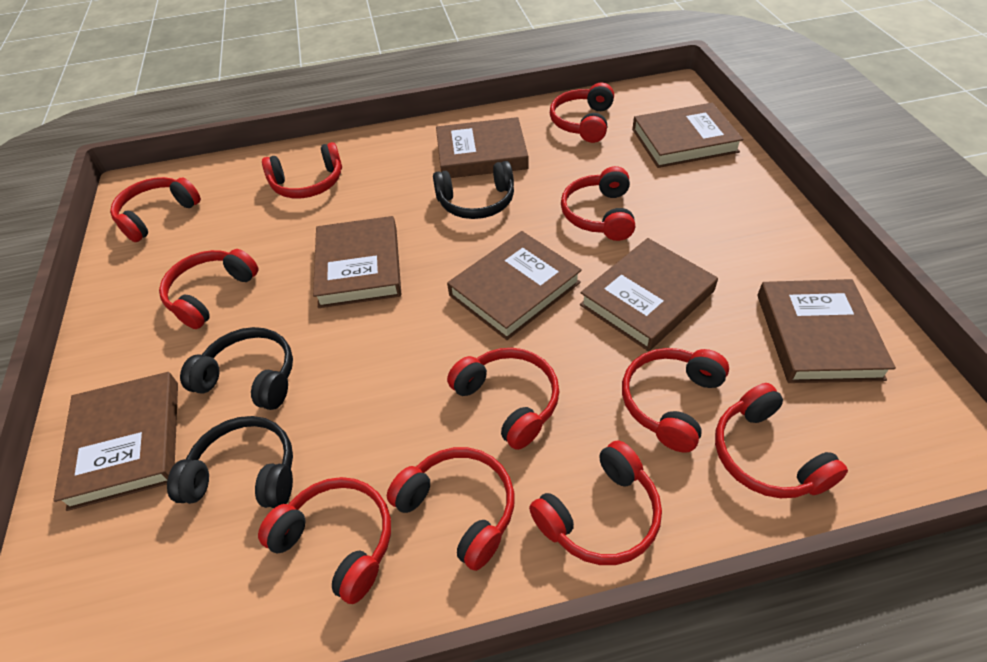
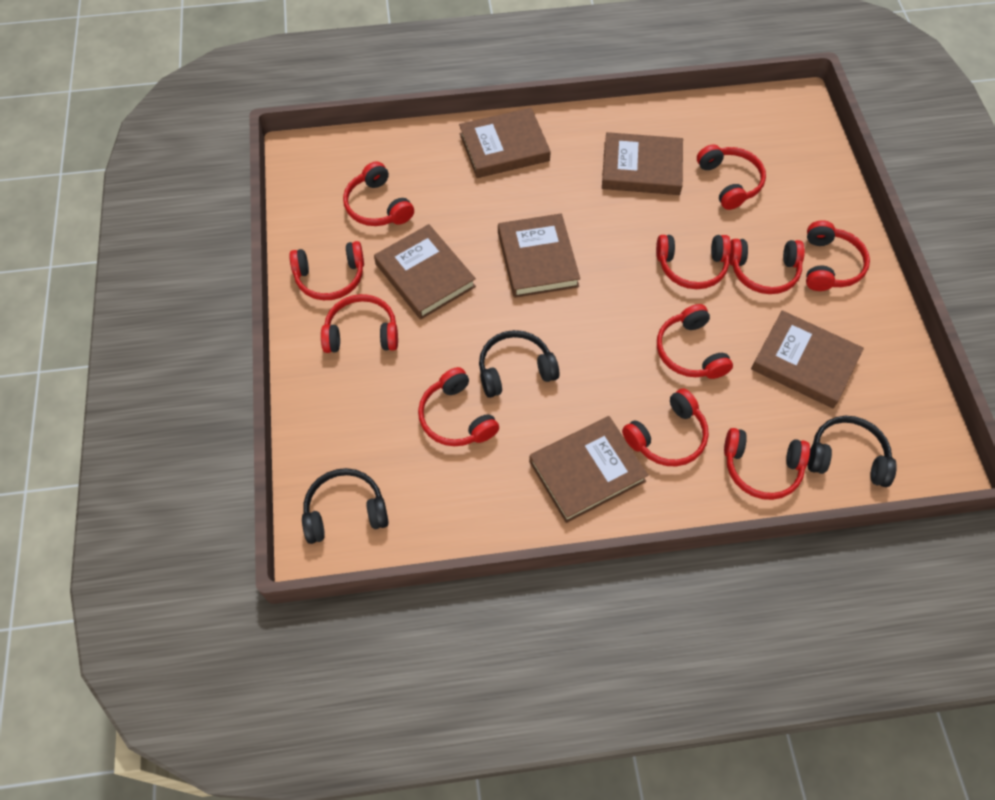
brown book: 7 -> 6

